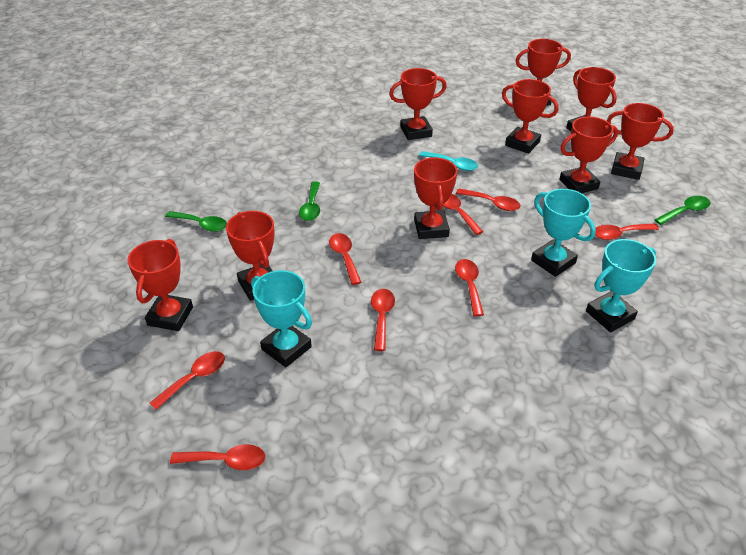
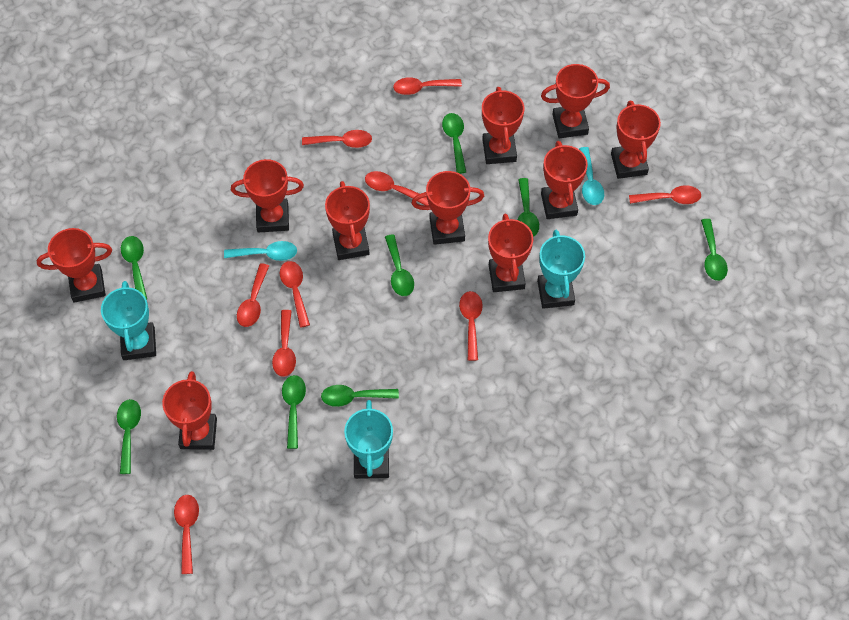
green spoon: 3 -> 8
red spoon: 8 -> 9
red trophy: 9 -> 10
turquoise spoon: 1 -> 2

